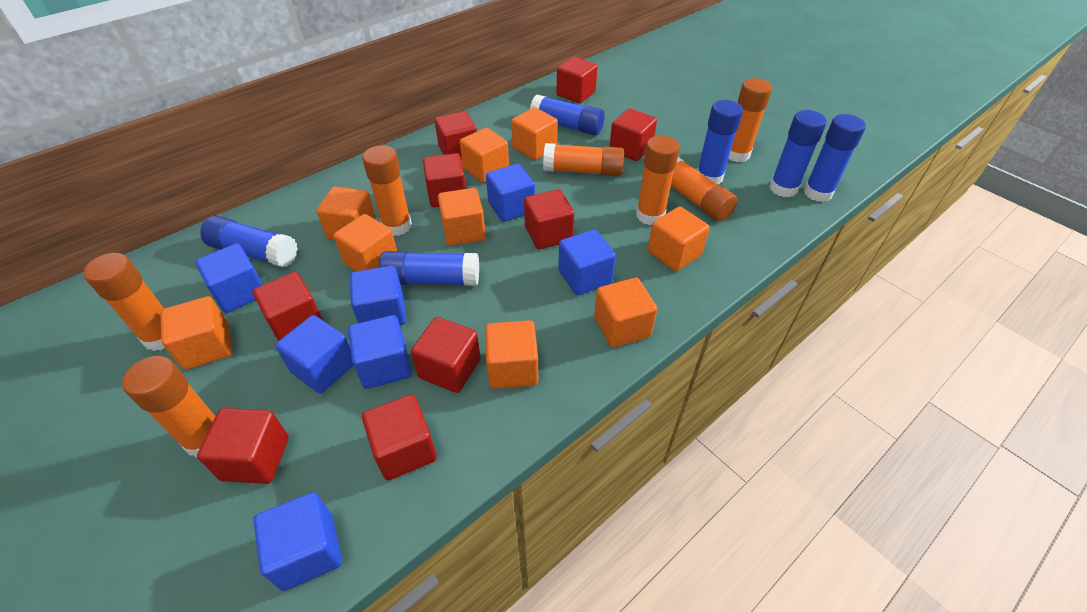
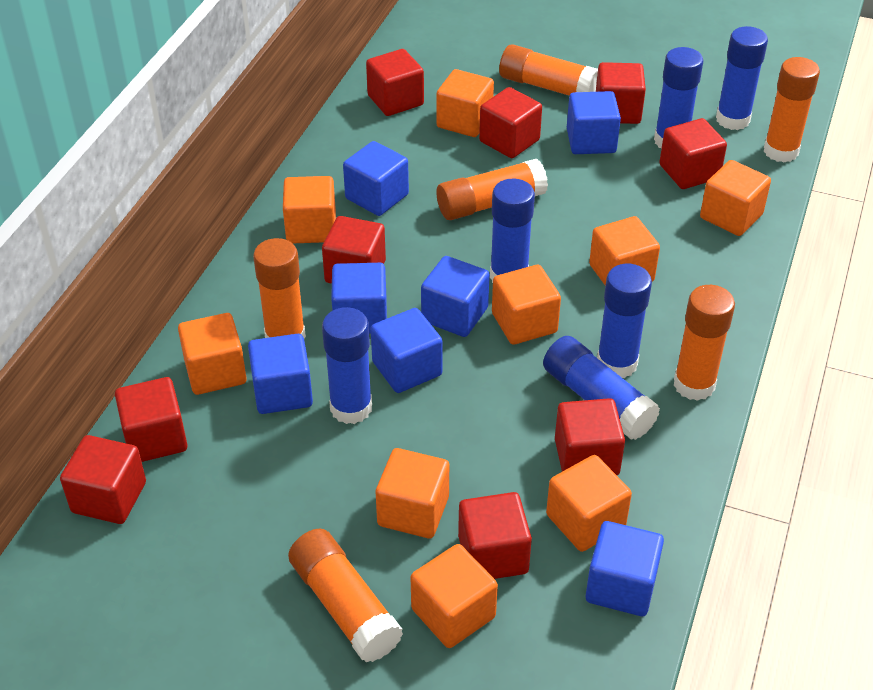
orange glue stick: 7 -> 6

